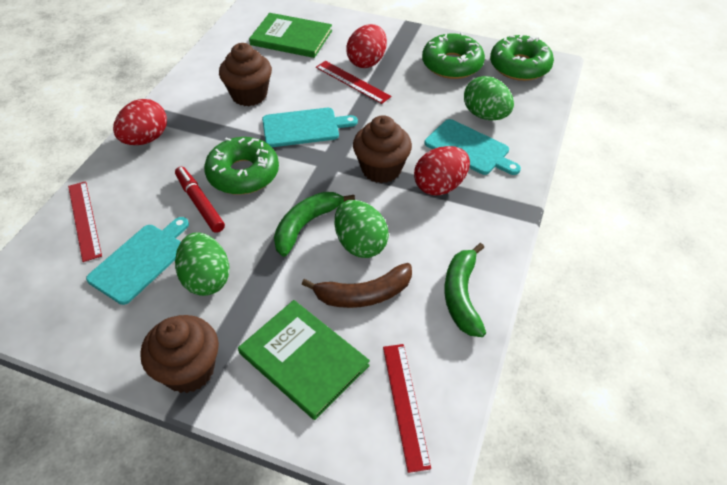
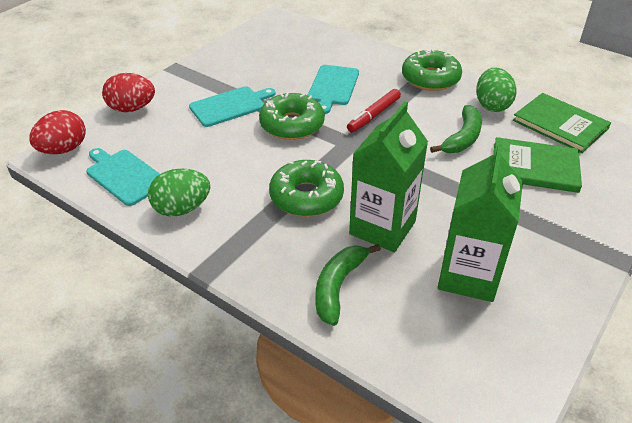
brown banana: 1 -> 0
brown cupcake: 3 -> 0
green carton: 0 -> 2
green egg: 3 -> 2
red egg: 3 -> 2
red ruler: 3 -> 0

